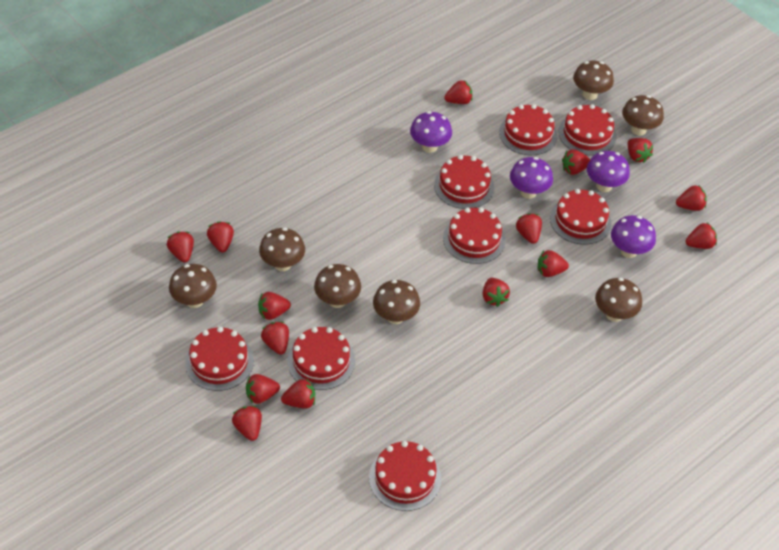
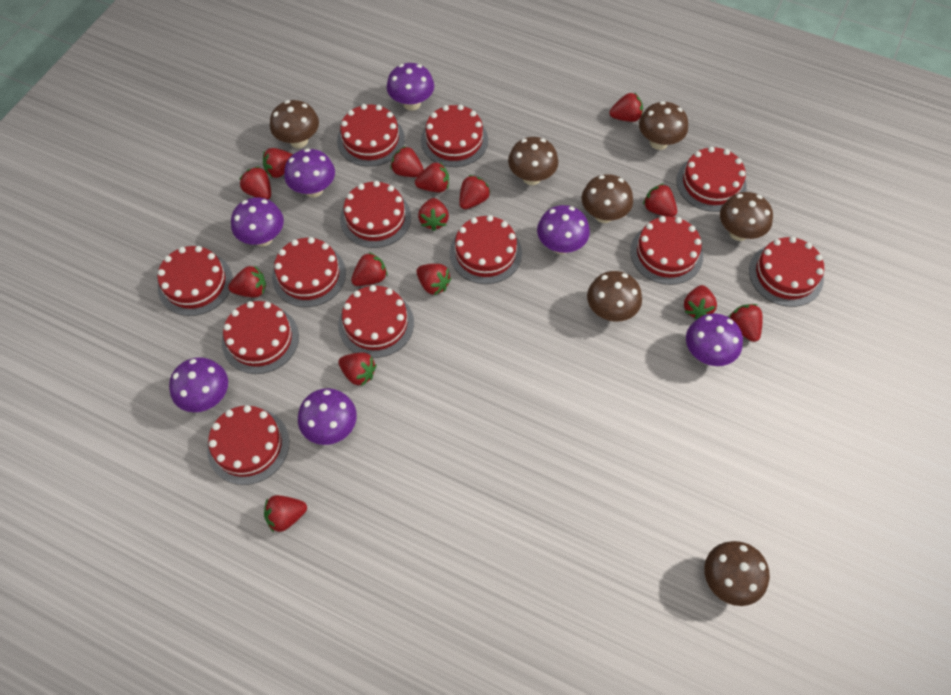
purple mushroom: 4 -> 7
red cake: 8 -> 12

